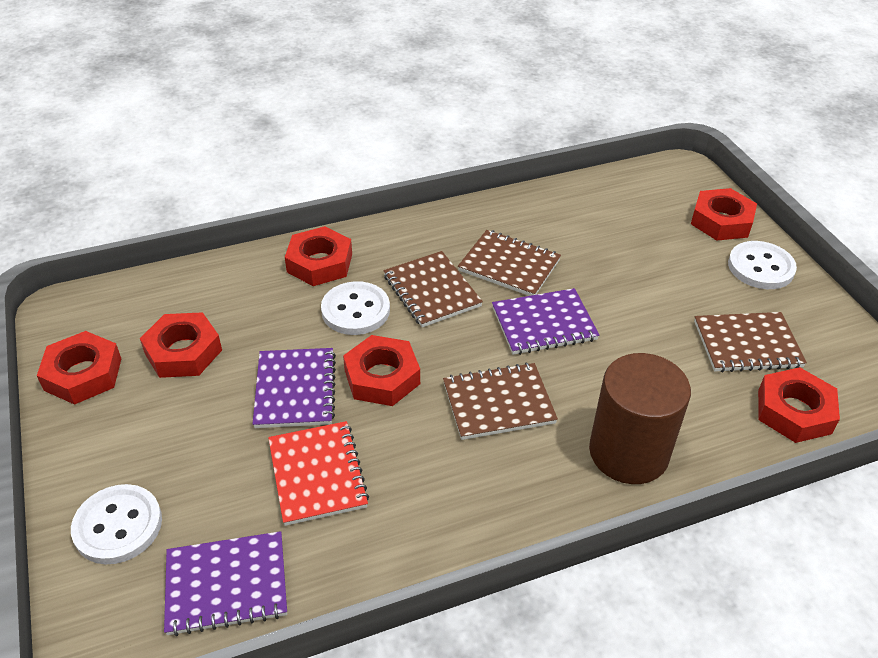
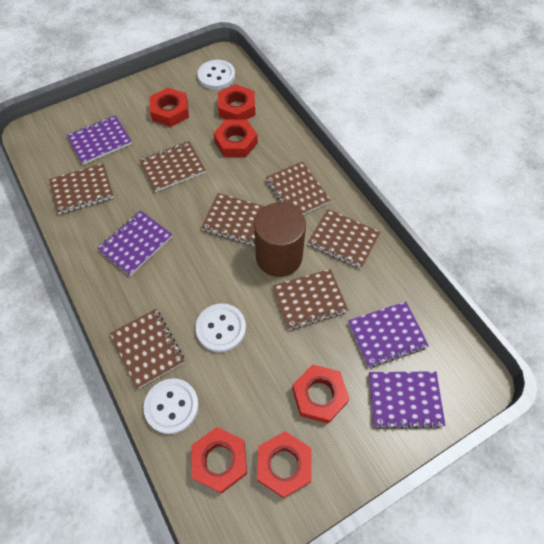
brown notebook: 4 -> 7
purple notebook: 3 -> 4
red notebook: 1 -> 0

